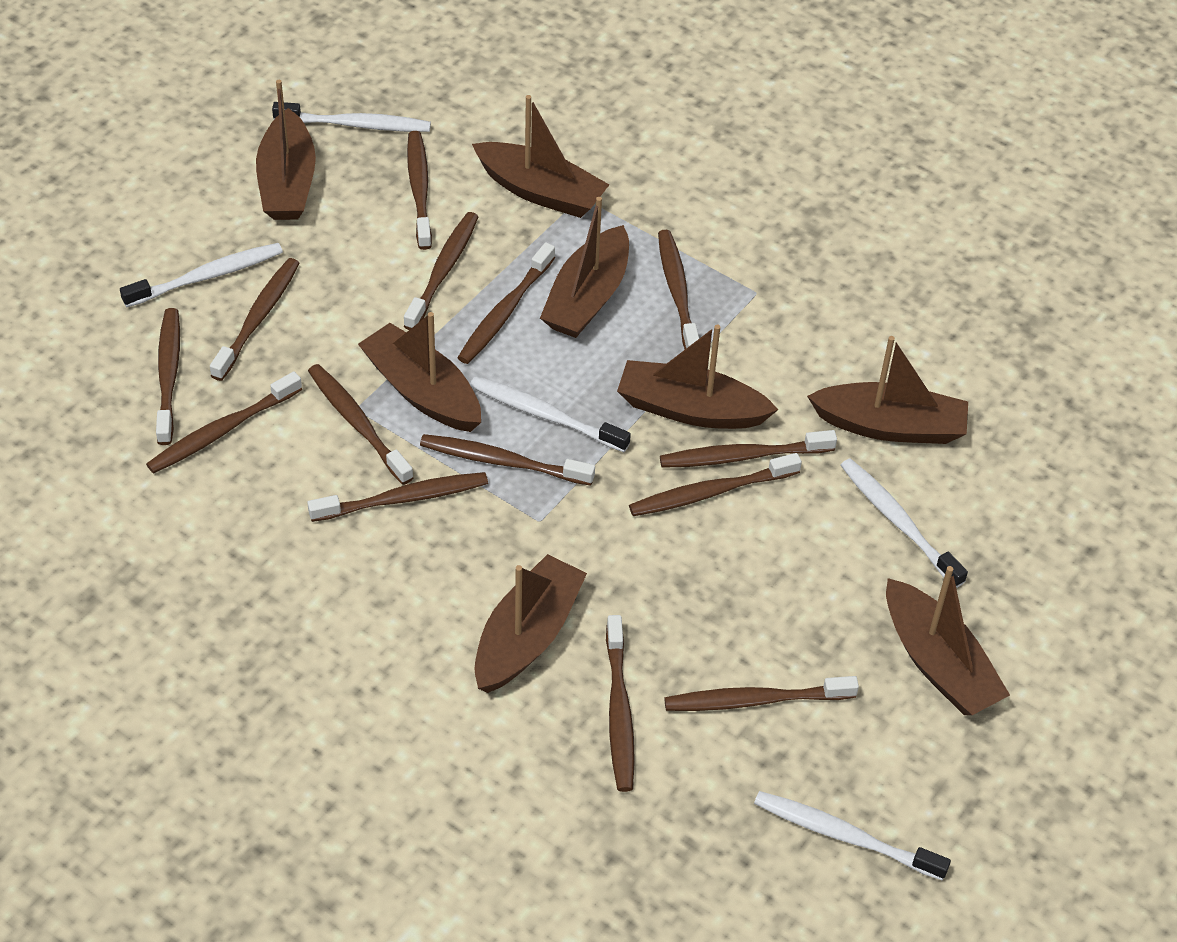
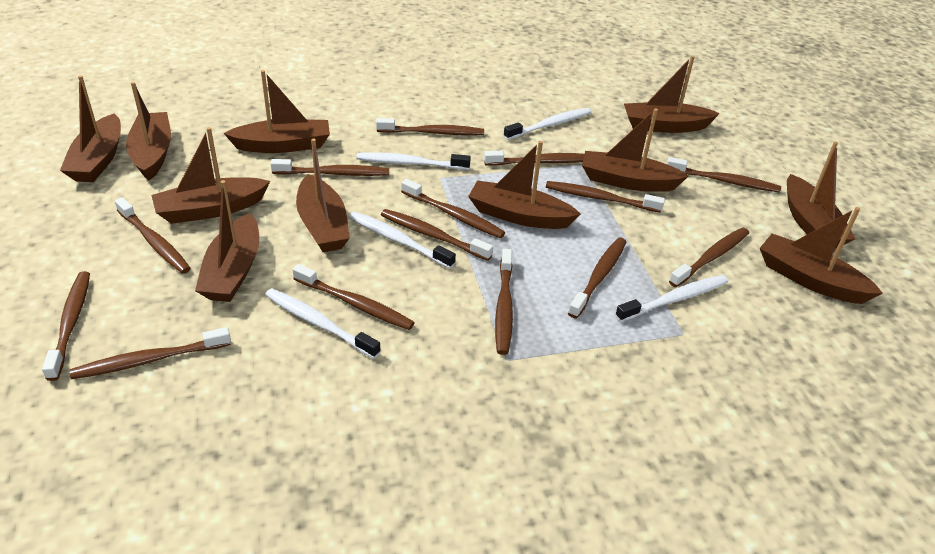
brown boat: 8 -> 11

